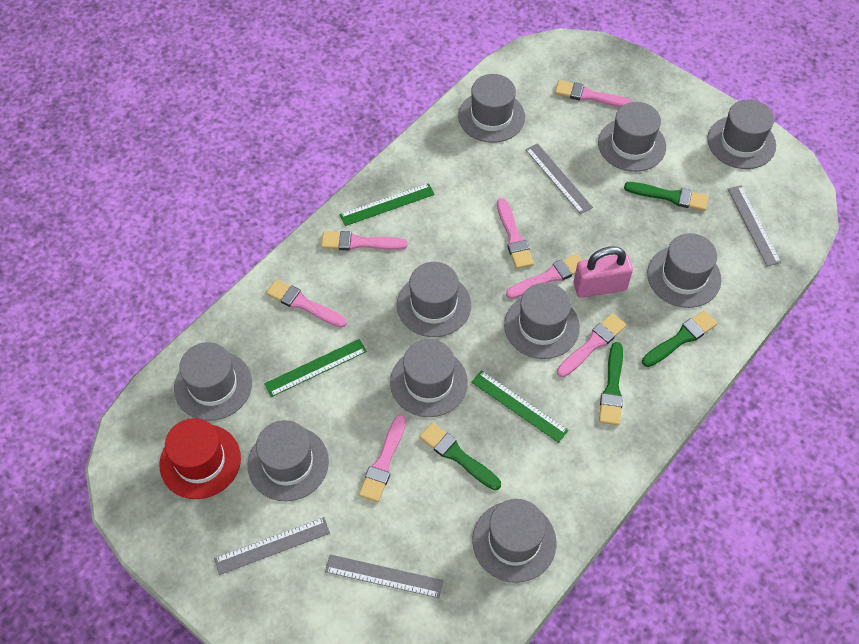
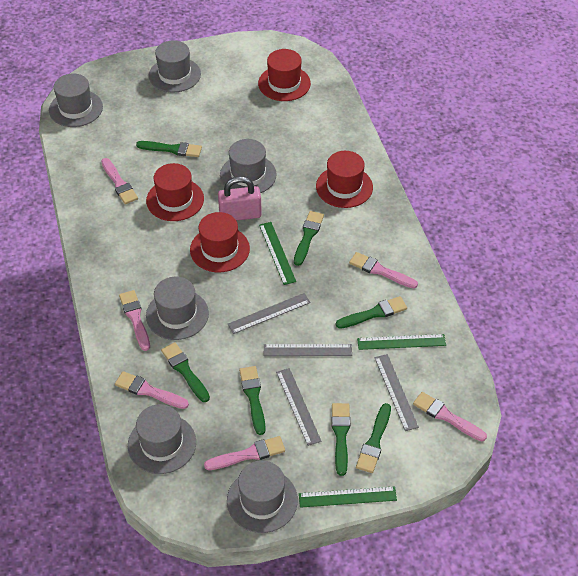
green brush: 4 -> 7
grey hat: 10 -> 6
pink brush: 7 -> 6
red hat: 1 -> 4

